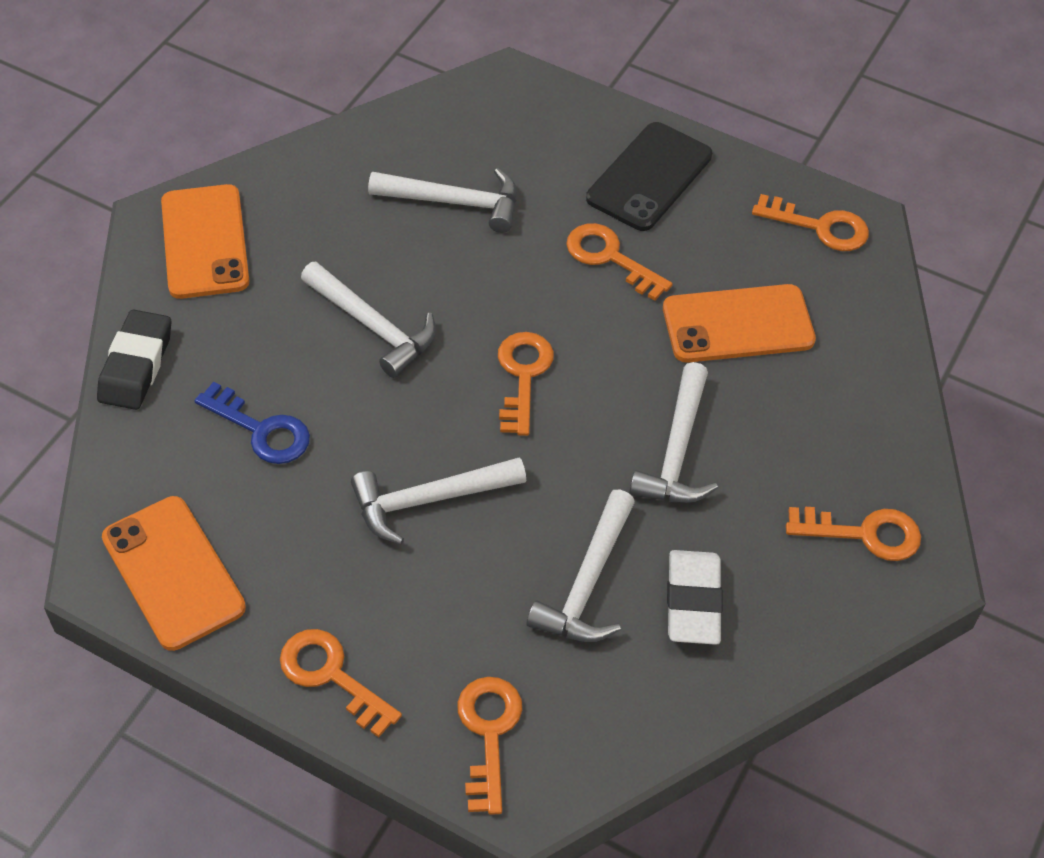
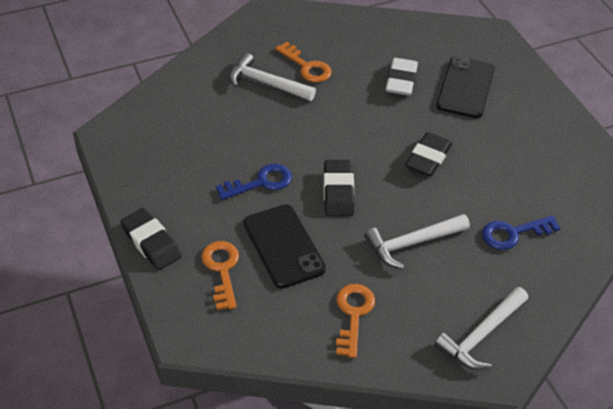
black eraser: 1 -> 3
black phone: 1 -> 2
blue key: 1 -> 2
orange key: 6 -> 3
orange phone: 3 -> 0
white hammer: 5 -> 3

